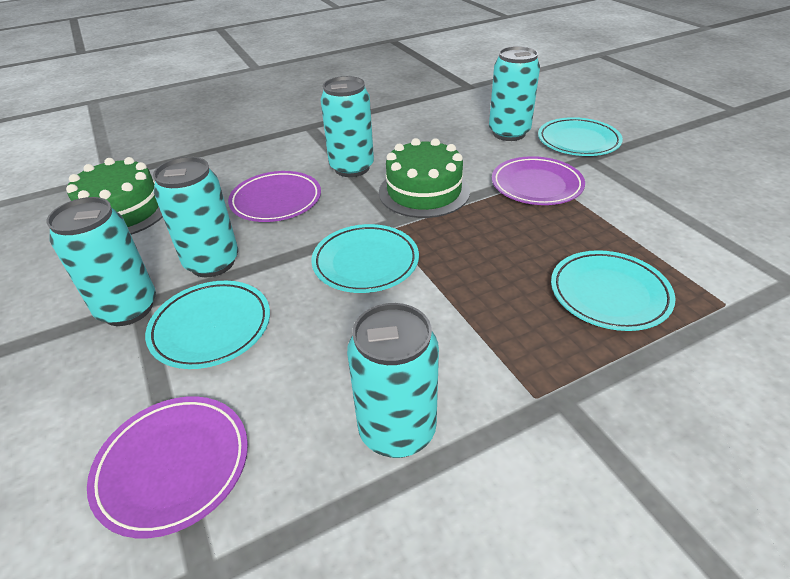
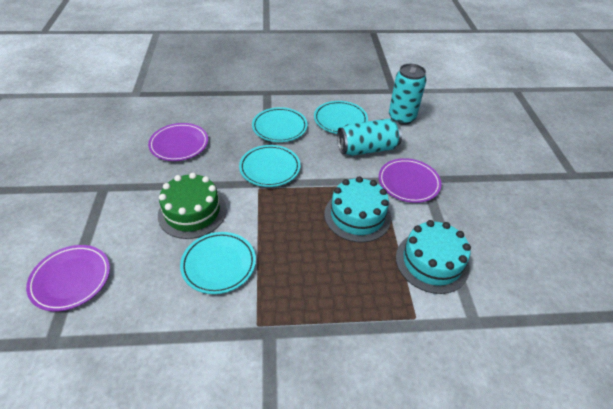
green cake: 2 -> 1
turquoise cake: 0 -> 2
turquoise can: 5 -> 2

